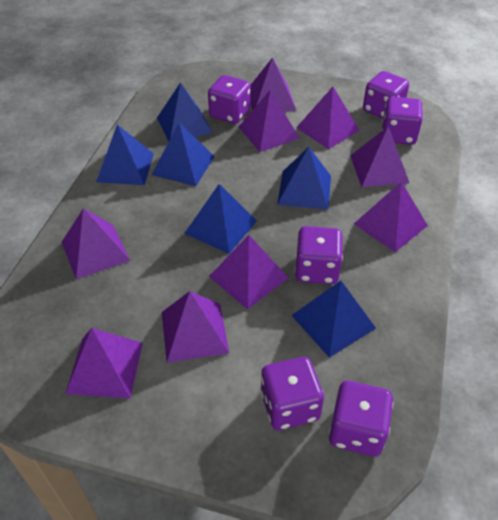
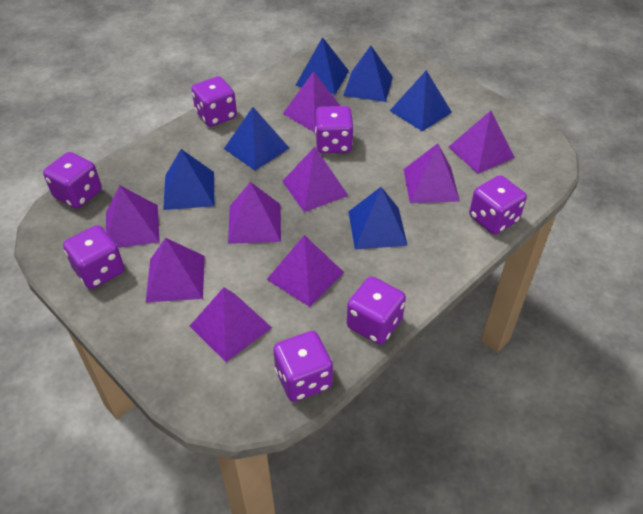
purple dice: 6 -> 7

